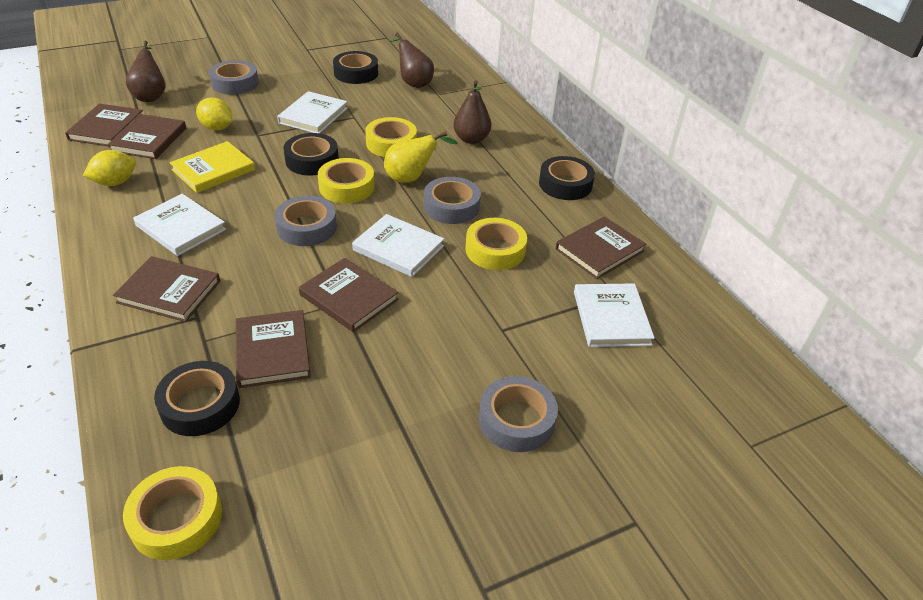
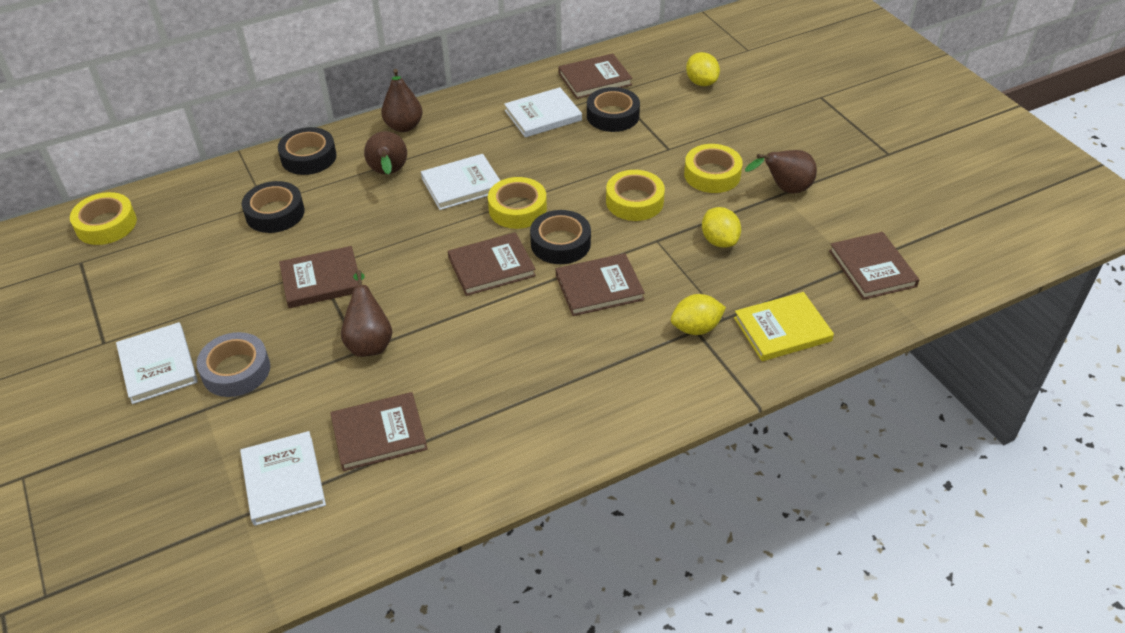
brown pear: 3 -> 4
grey tape: 4 -> 1
yellow lemon: 2 -> 3
yellow pear: 1 -> 0

